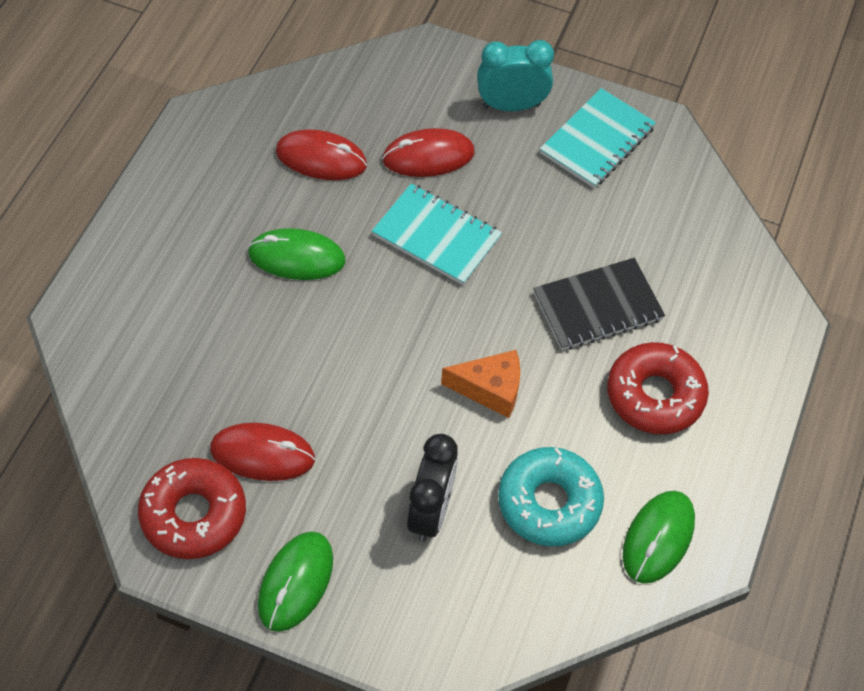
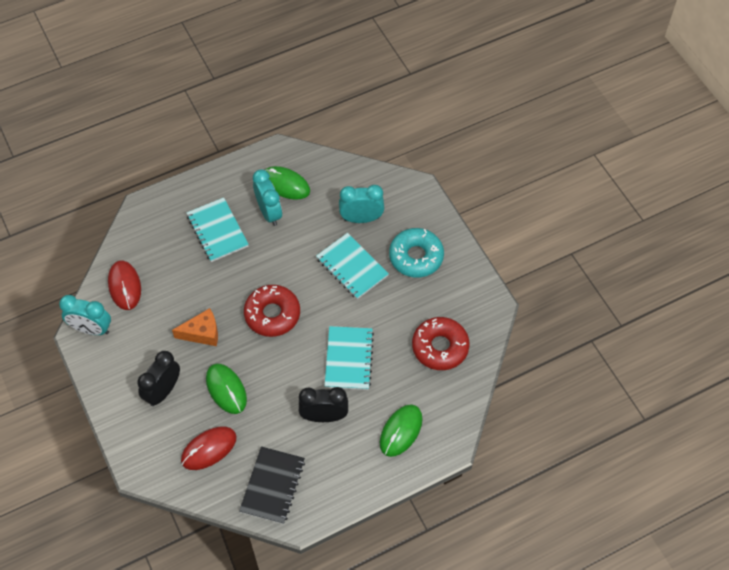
black clock: 1 -> 2
red mouse: 3 -> 2
turquoise clock: 1 -> 3
turquoise notebook: 2 -> 3

